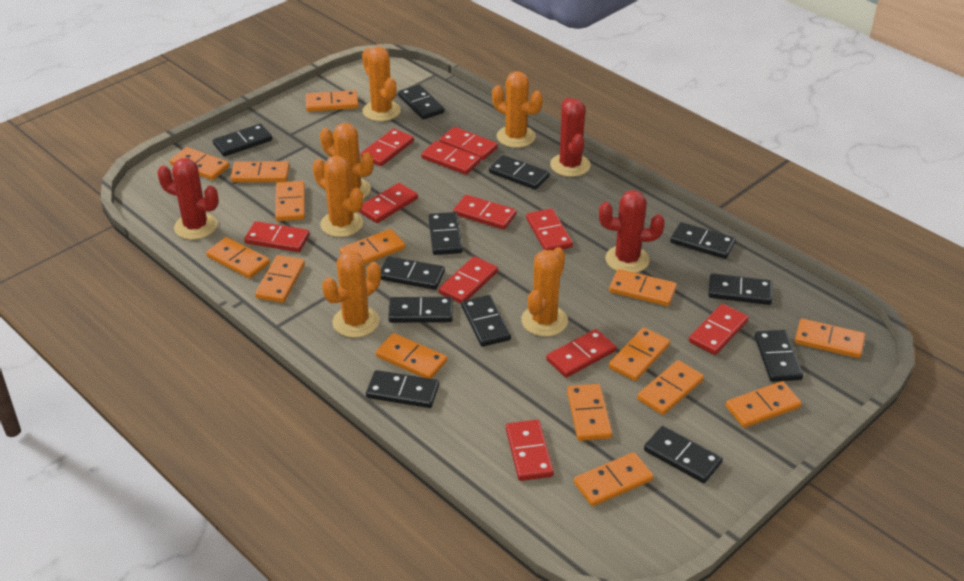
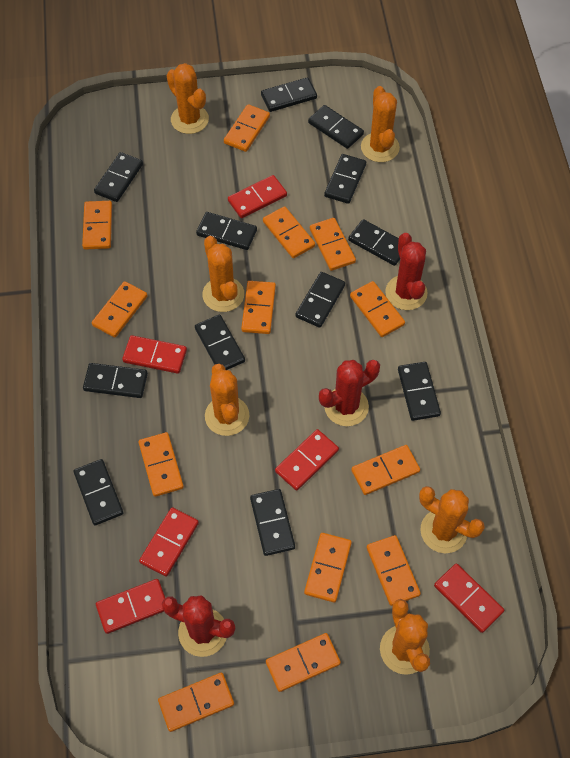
orange domino: 15 -> 13
red domino: 11 -> 6

